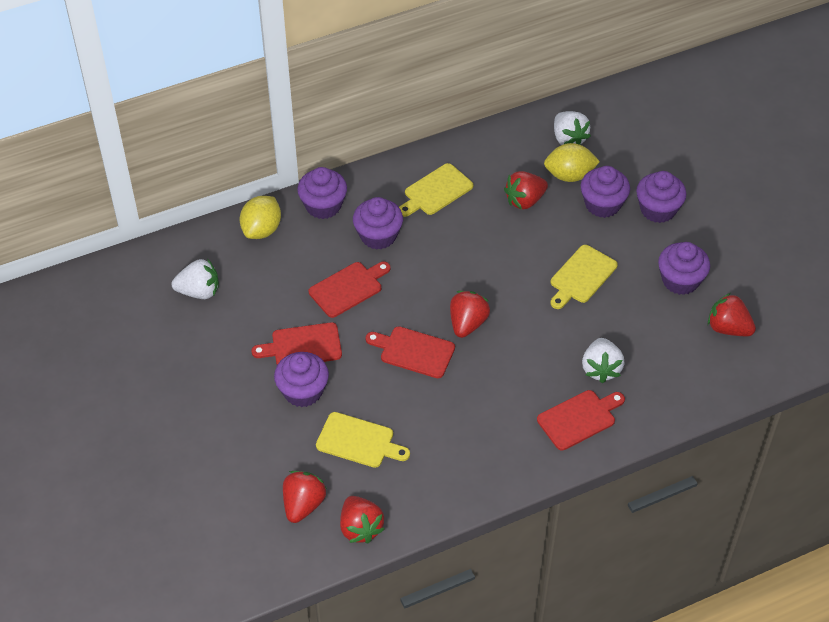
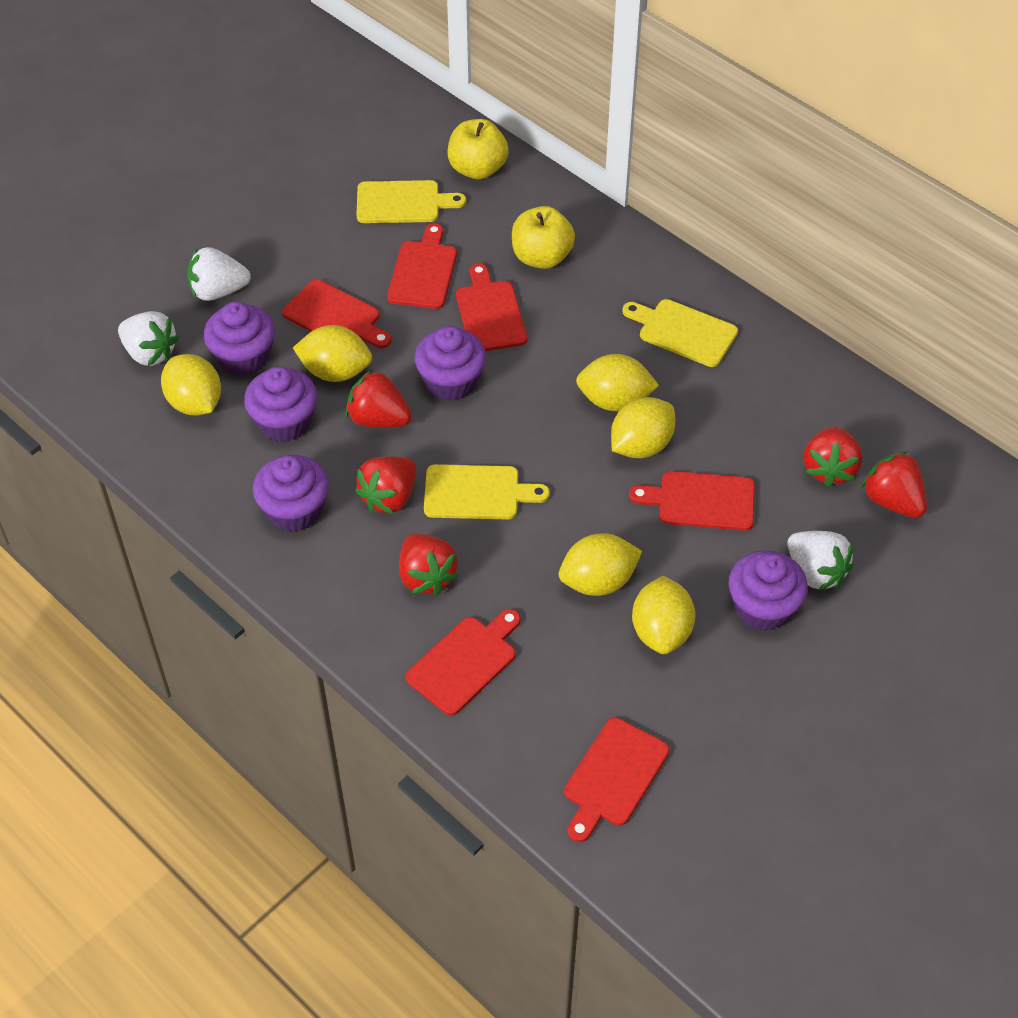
purple cupcake: 6 -> 5
red cutting board: 4 -> 6
yellow apple: 0 -> 2
yellow lemon: 2 -> 6

